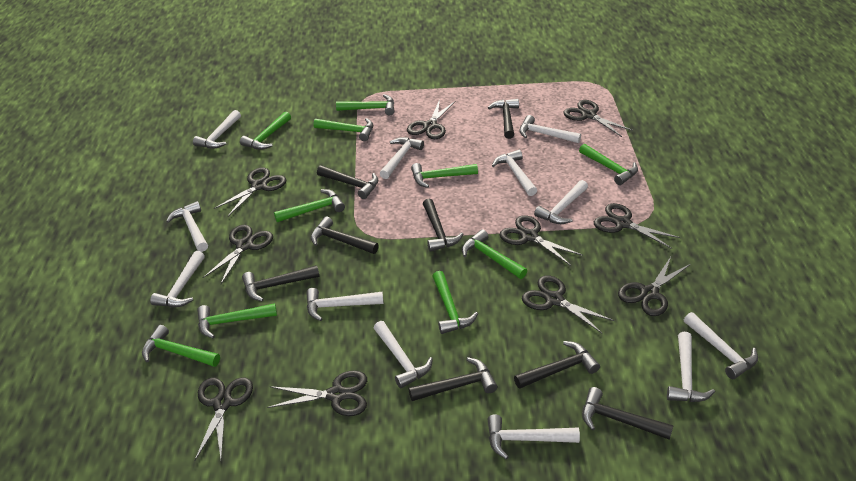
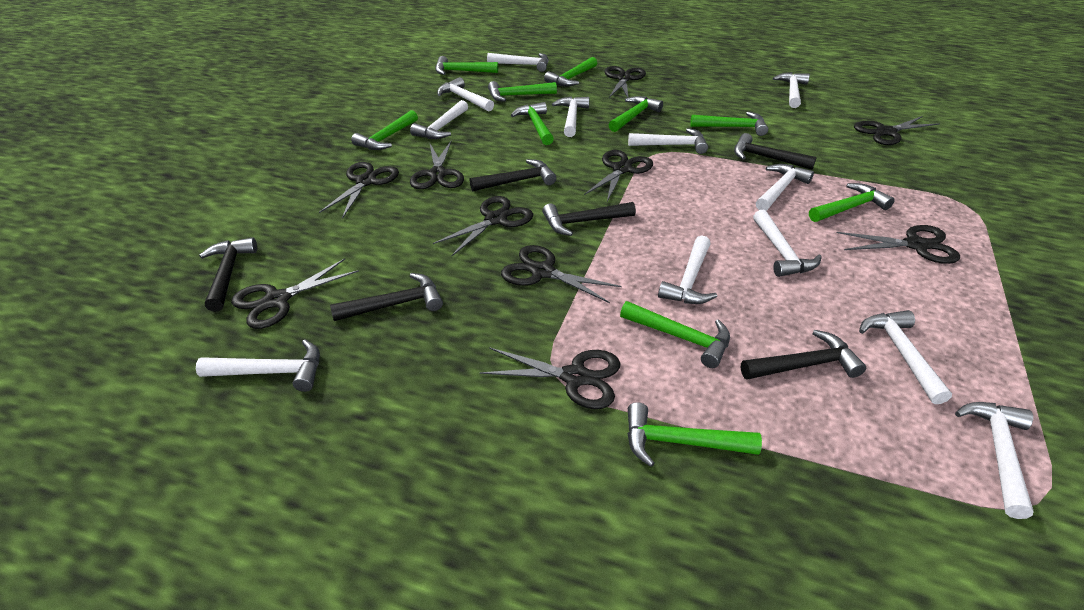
black hammer: 8 -> 6

